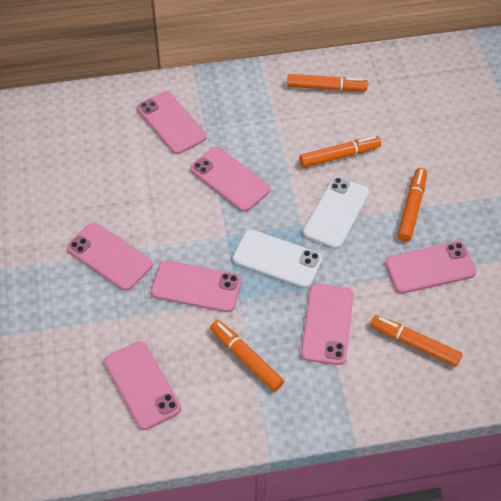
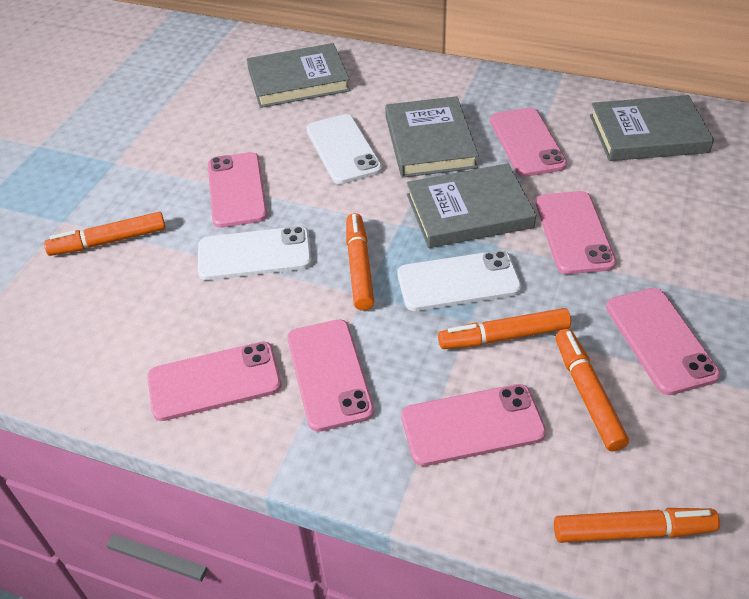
grey book: 0 -> 4
white phone: 2 -> 3

